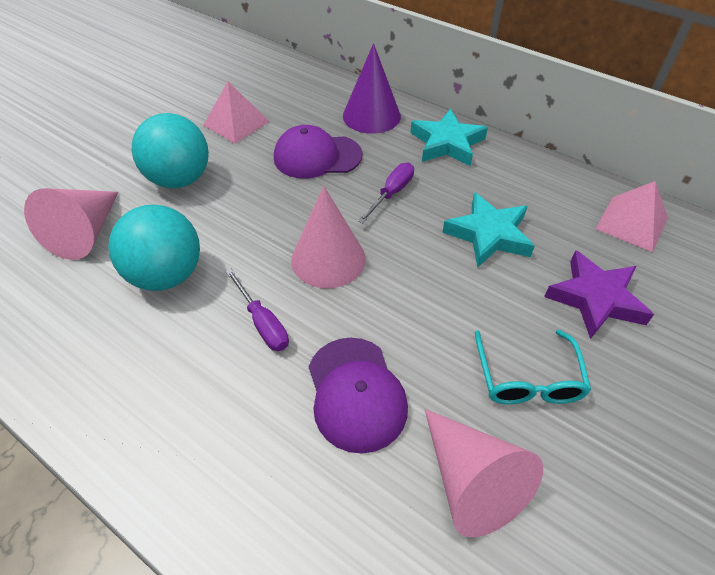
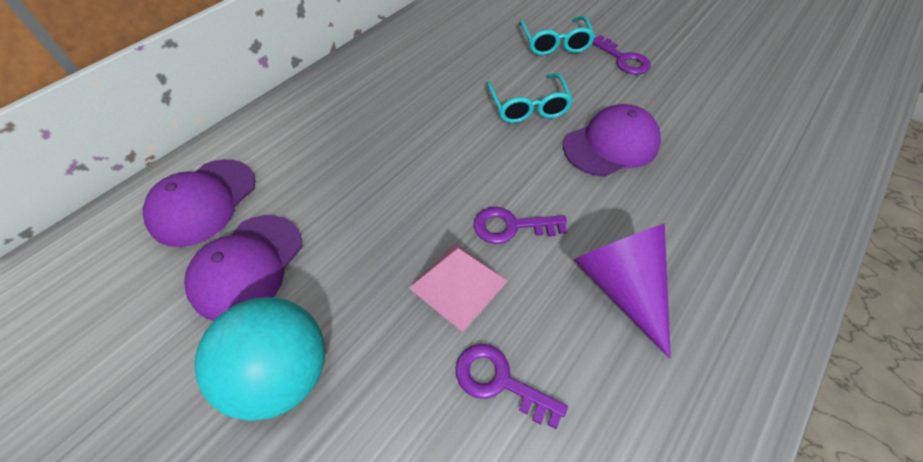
pink cone: 3 -> 0
pink pyramid: 2 -> 1
purple cap: 2 -> 3
purple key: 0 -> 3
purple screwdriver: 2 -> 0
purple star: 1 -> 0
turquoise ball: 2 -> 1
turquoise glasses: 1 -> 2
turquoise star: 2 -> 0

